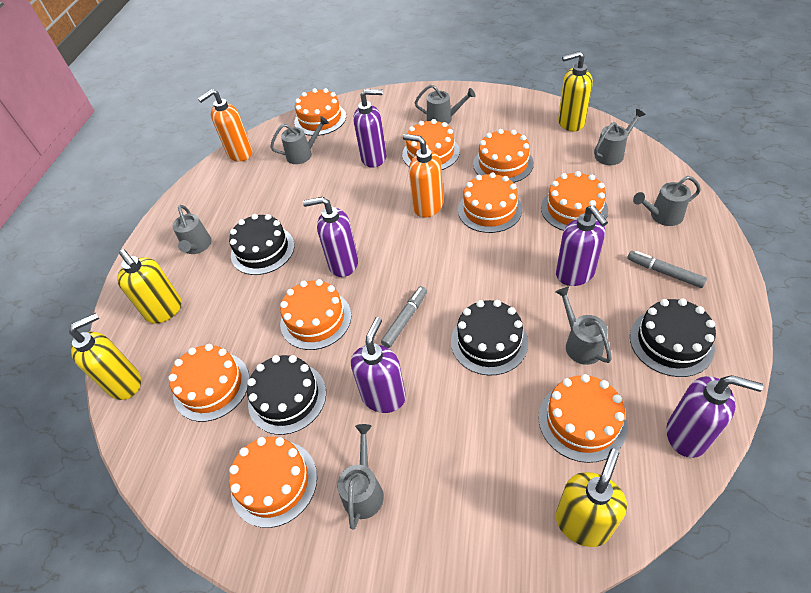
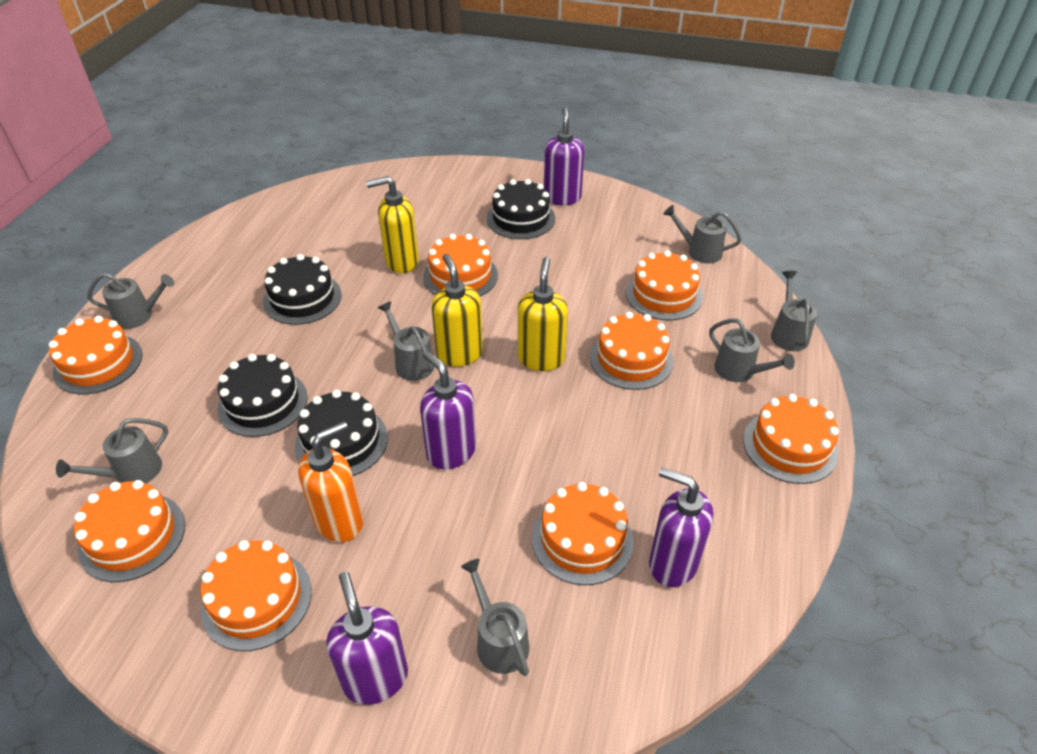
grey marker: 2 -> 0
orange cake: 9 -> 8
orange soap dispenser: 2 -> 1
purple soap dispenser: 5 -> 4
yellow soap dispenser: 4 -> 3

